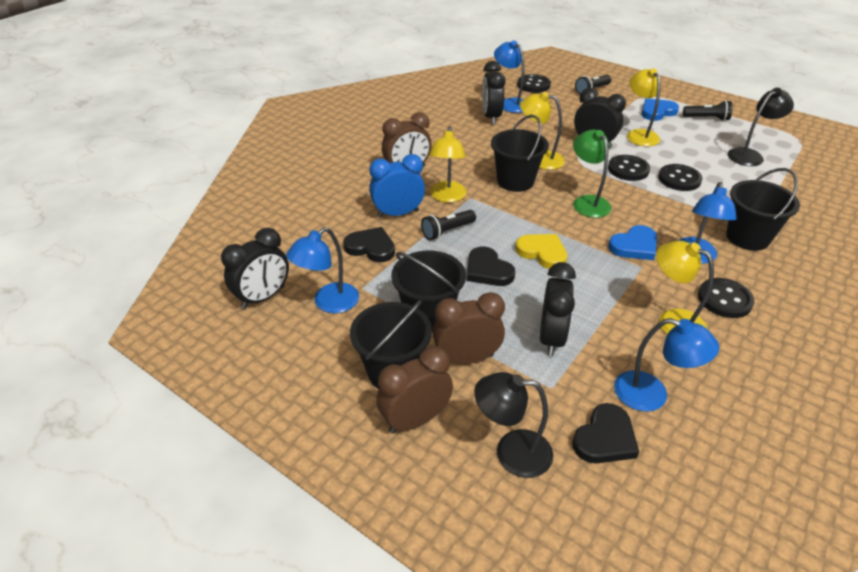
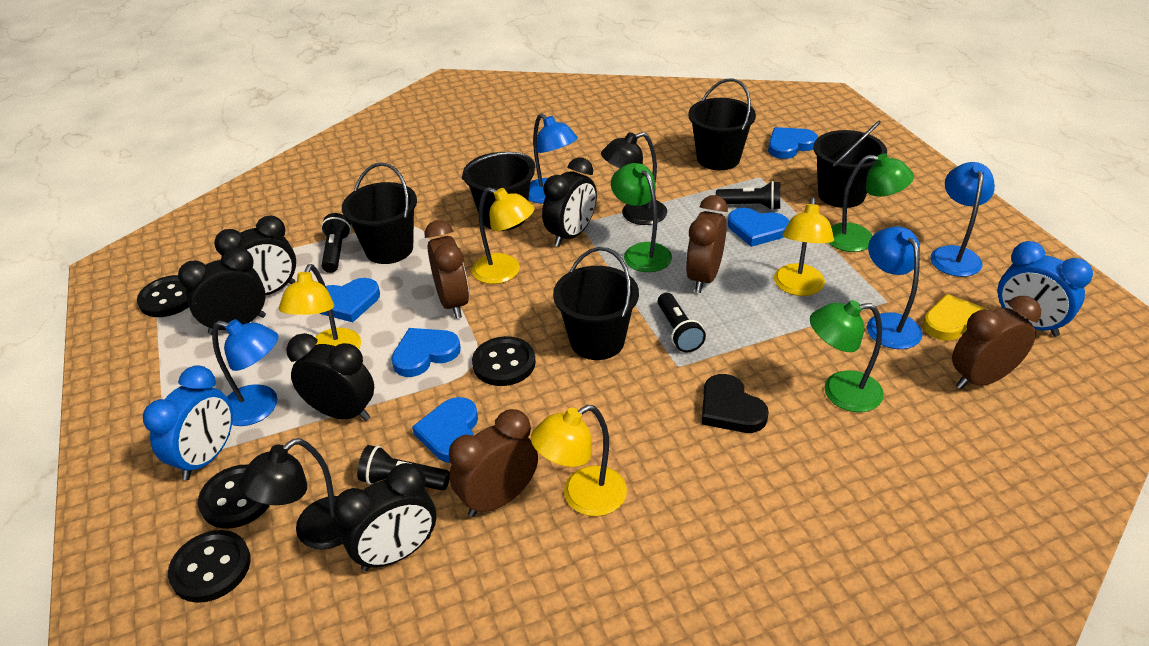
black bucket: 4 -> 5
black clock: 4 -> 5
black flashlight: 3 -> 4
black heart: 3 -> 1
blue clock: 1 -> 2
blue heart: 2 -> 5
brown clock: 3 -> 4
green lamp: 1 -> 3

